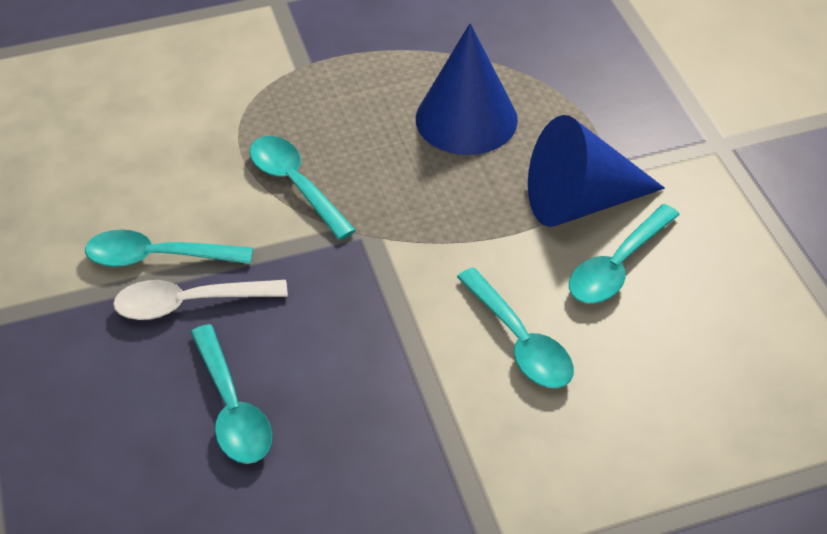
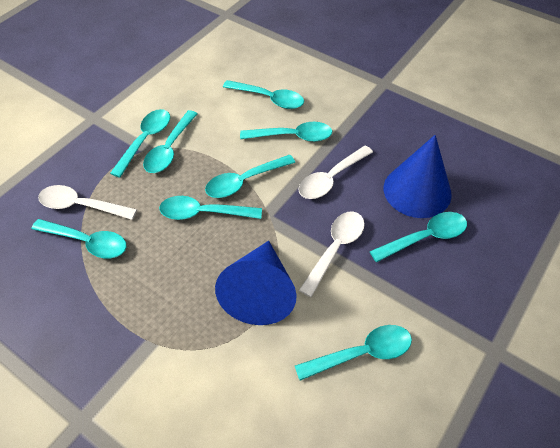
turquoise spoon: 5 -> 9
white spoon: 1 -> 3

